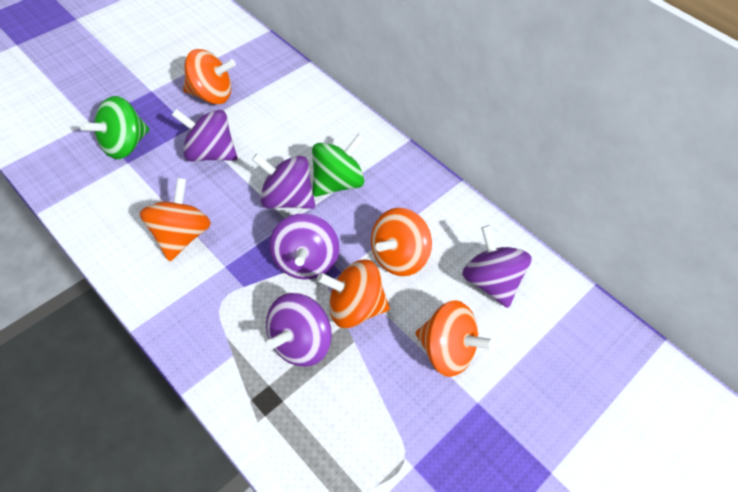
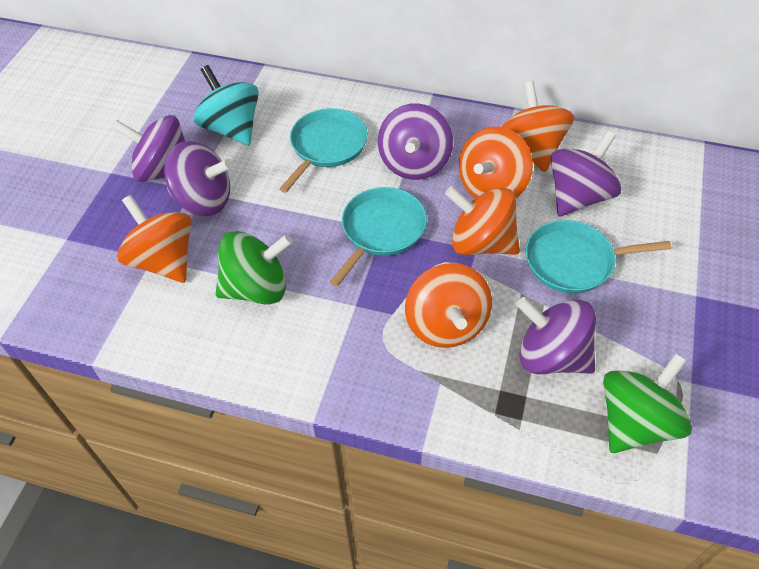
turquoise pan: 0 -> 3
turquoise spinning top: 0 -> 1

